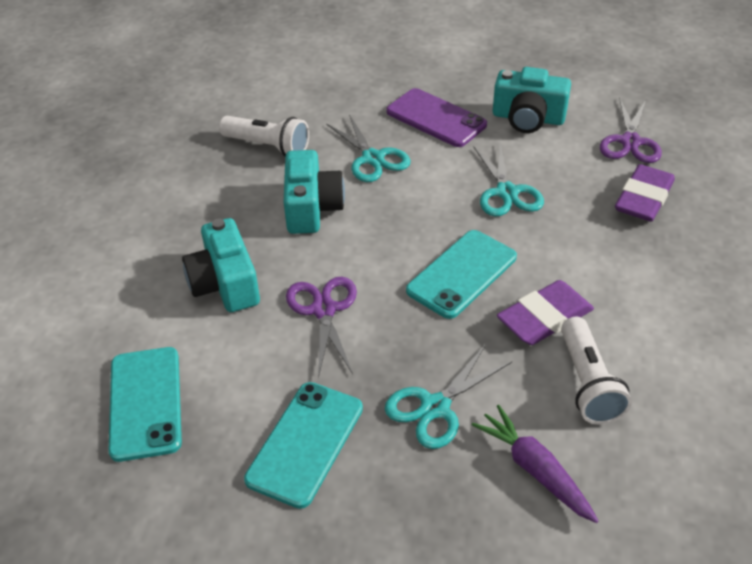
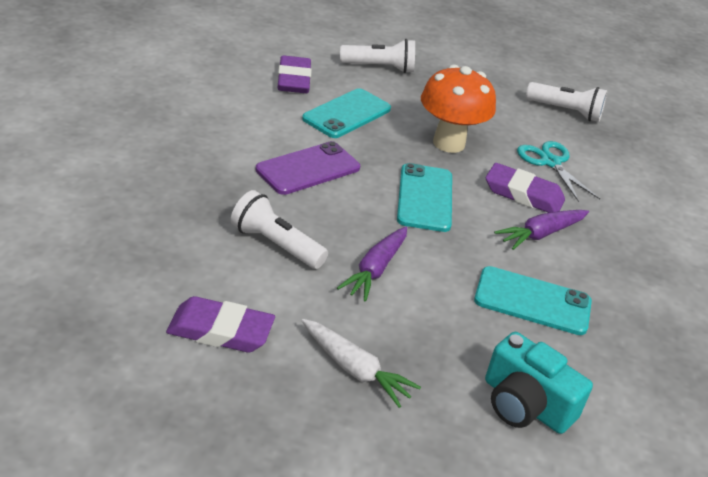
orange mushroom: 0 -> 1
purple carrot: 1 -> 2
purple eraser: 2 -> 3
purple scissors: 2 -> 0
turquoise camera: 3 -> 1
turquoise scissors: 3 -> 1
white carrot: 0 -> 1
white flashlight: 2 -> 3

